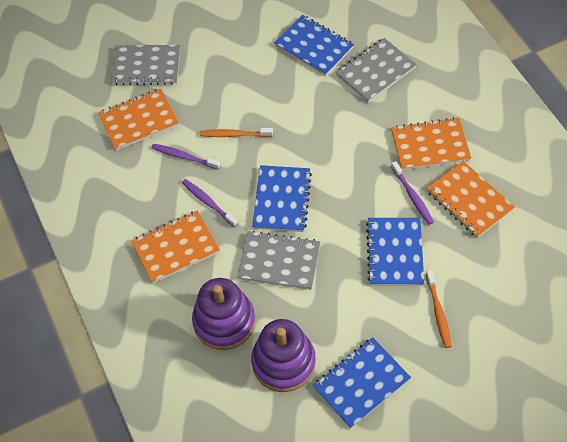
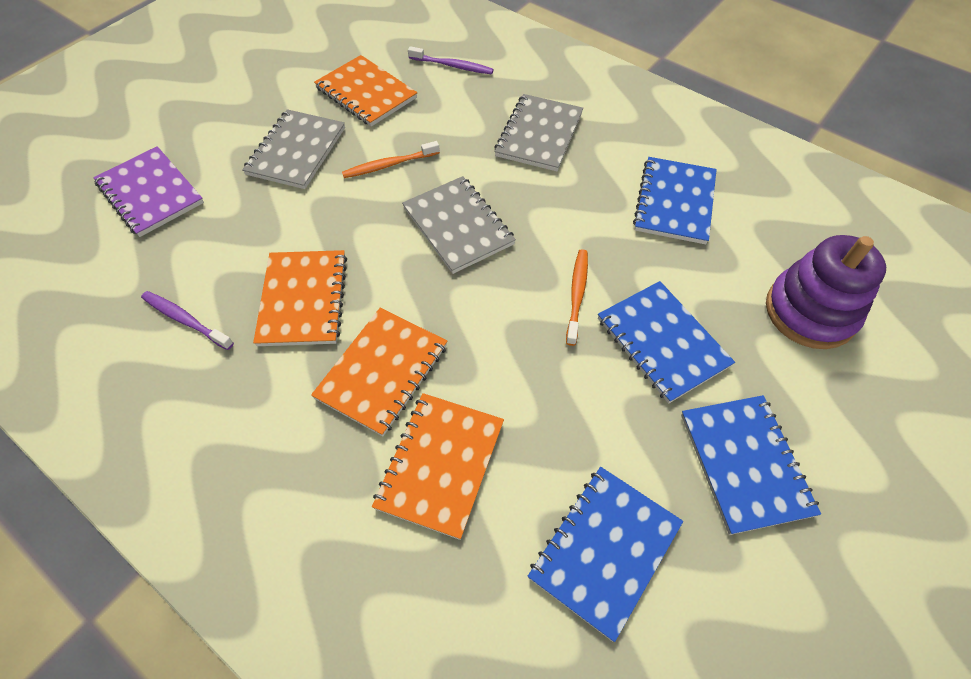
purple notebook: 0 -> 1
purple stacking toy: 2 -> 1
purple toothbrush: 3 -> 2

